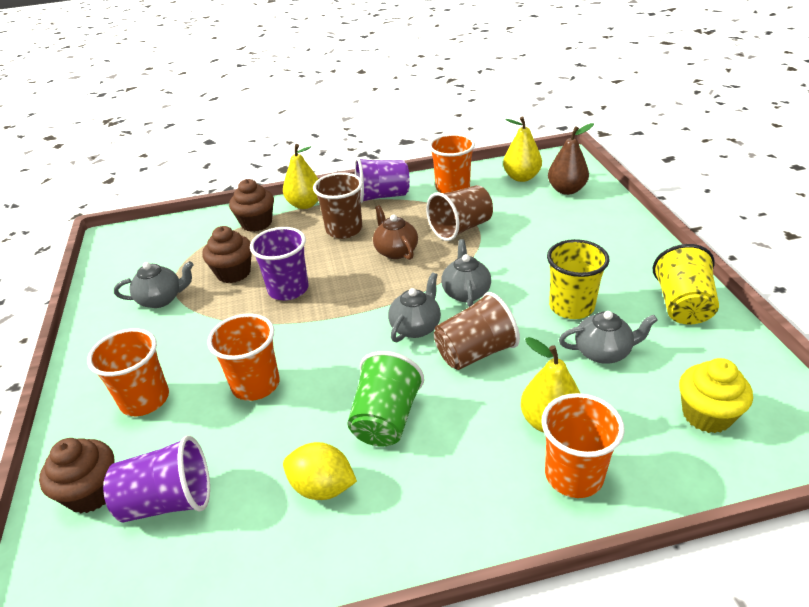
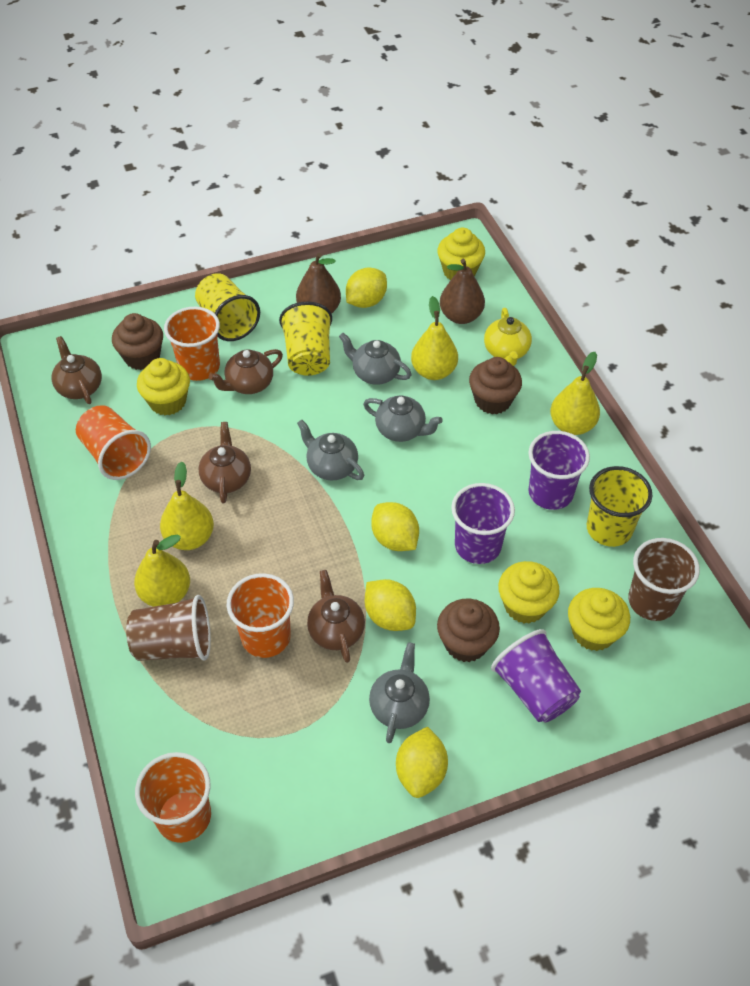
brown cup: 3 -> 2
brown pear: 1 -> 2
brown teapot: 1 -> 4
green cup: 1 -> 0
yellow cup: 2 -> 3
yellow cupcake: 1 -> 4
yellow lemon: 1 -> 4
yellow pear: 3 -> 4
yellow teapot: 0 -> 1

